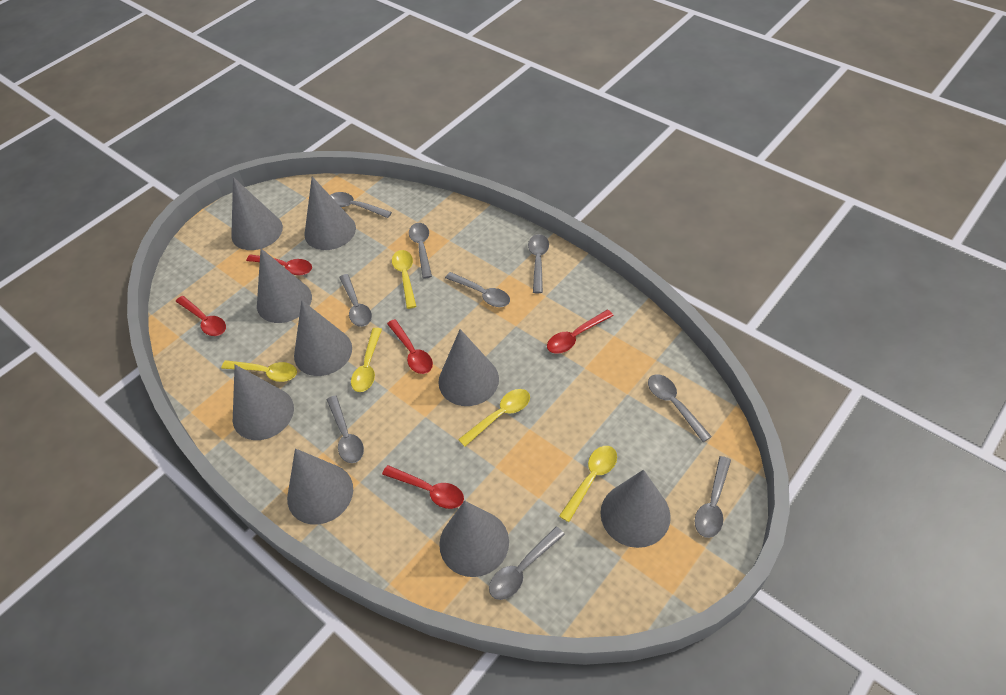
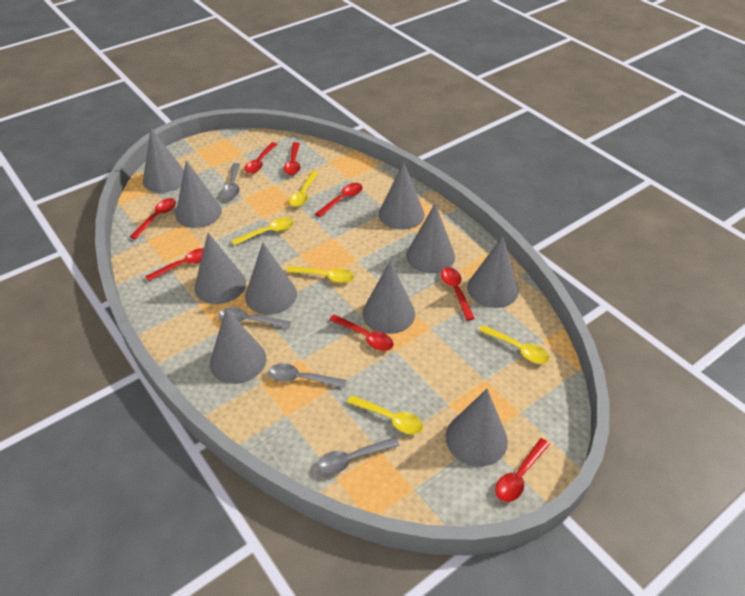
grey cone: 9 -> 10
grey spoon: 9 -> 4
red spoon: 5 -> 8

